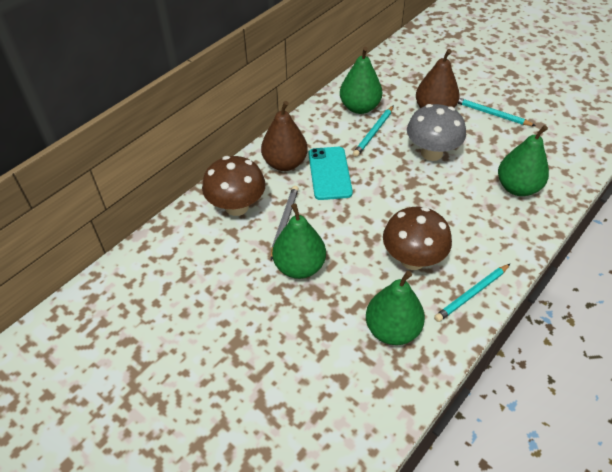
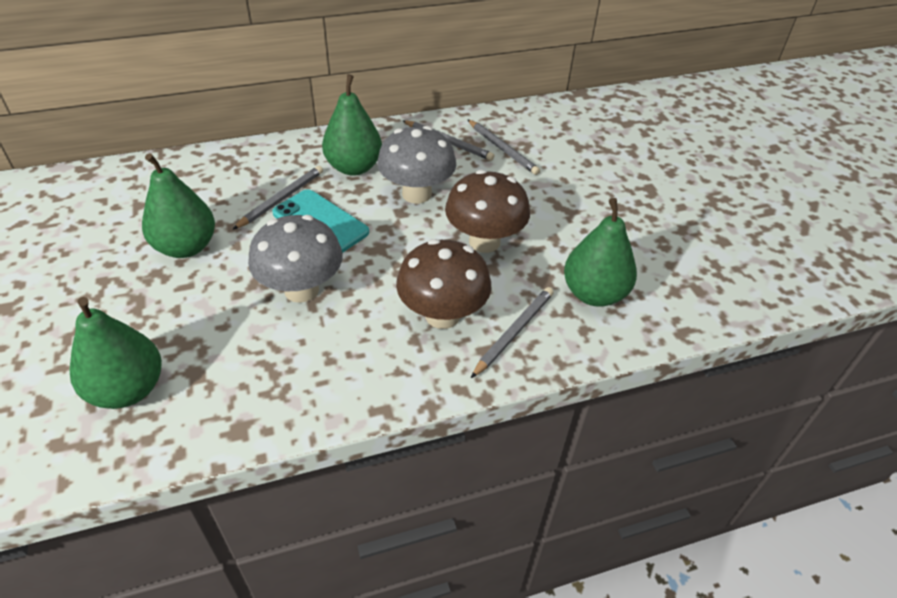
brown pear: 2 -> 0
grey mushroom: 1 -> 2
grey pencil: 1 -> 4
turquoise pencil: 3 -> 0

